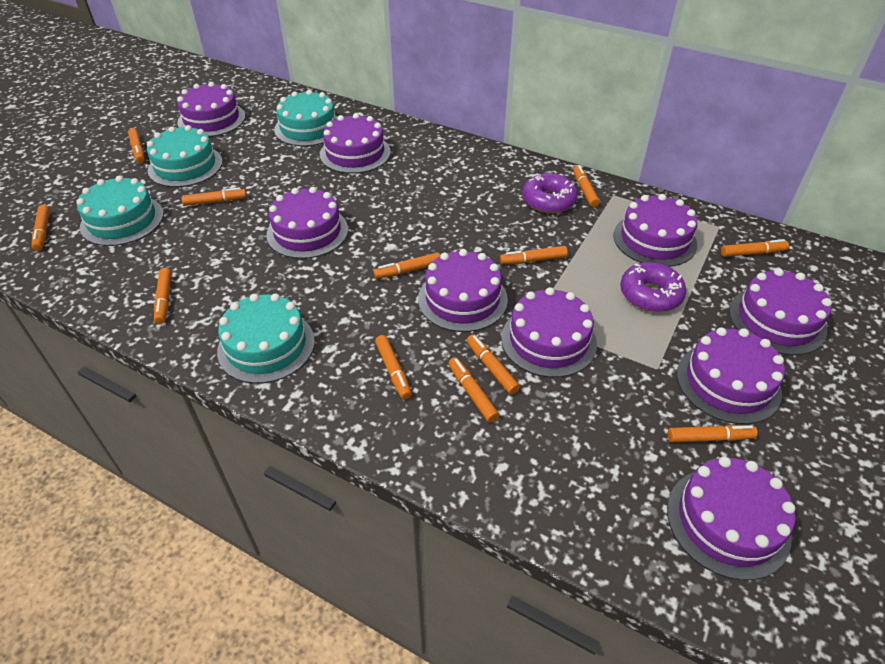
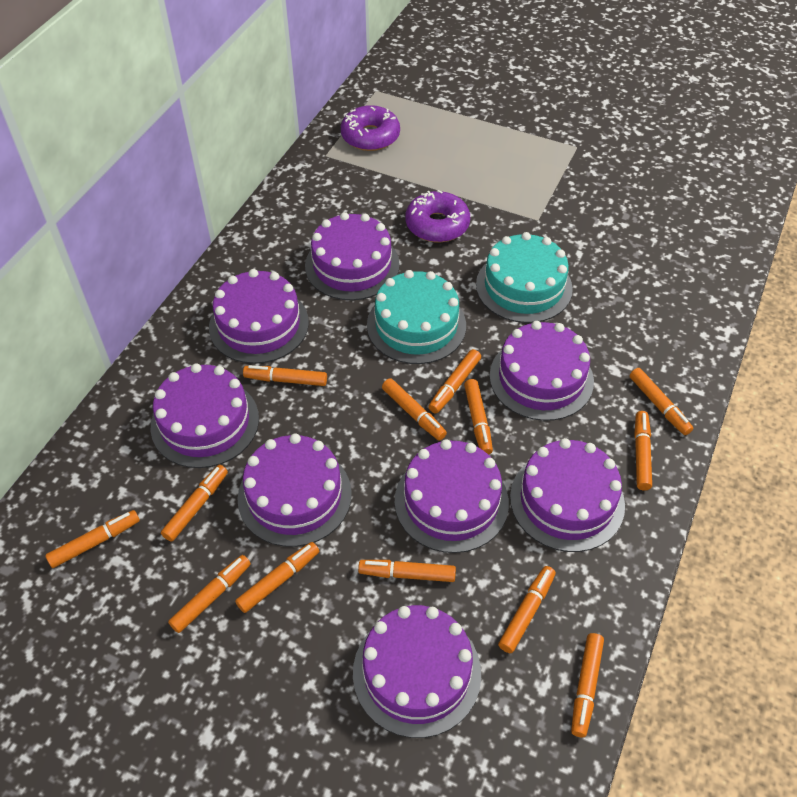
orange marker: 12 -> 13
purple cake: 9 -> 8
turquoise cake: 4 -> 2

